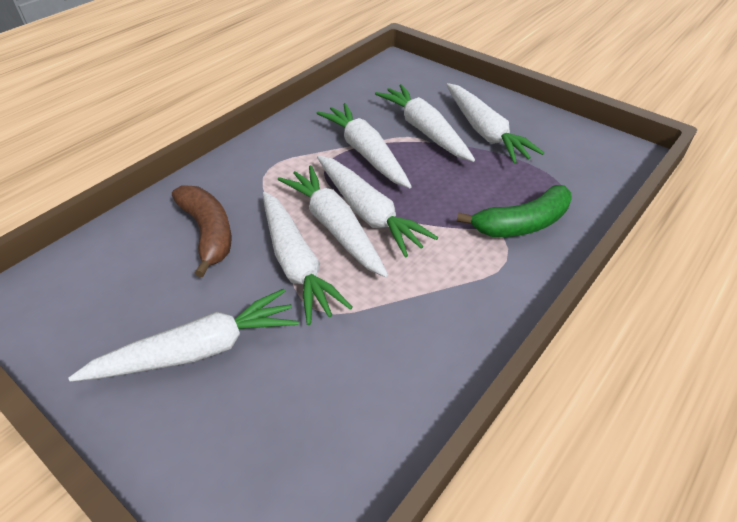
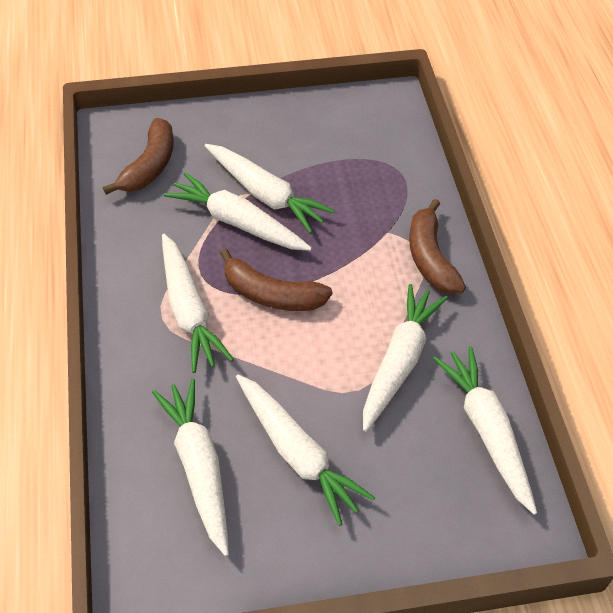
brown banana: 1 -> 3
green banana: 1 -> 0

